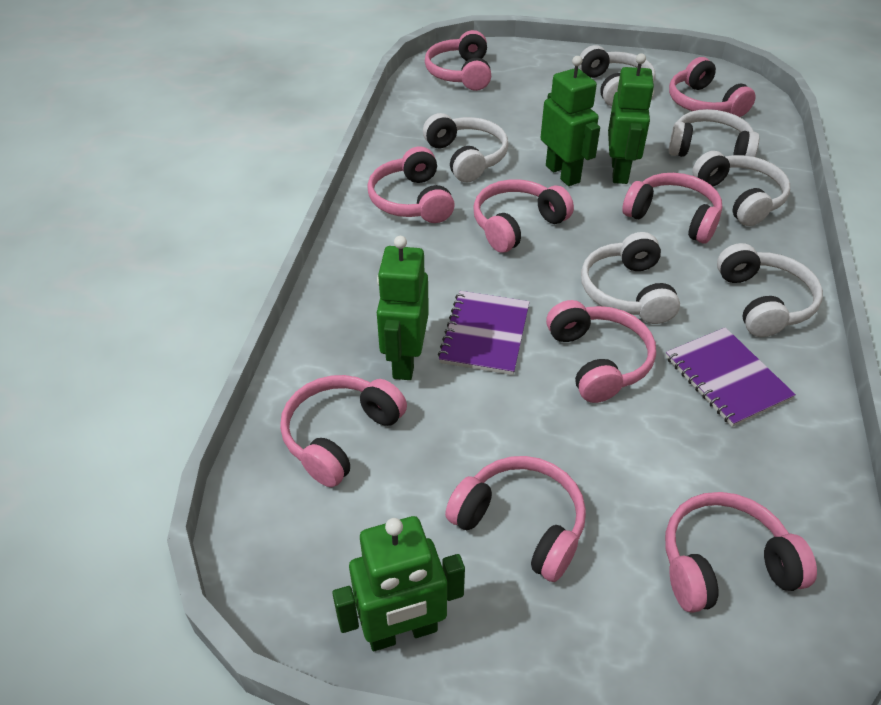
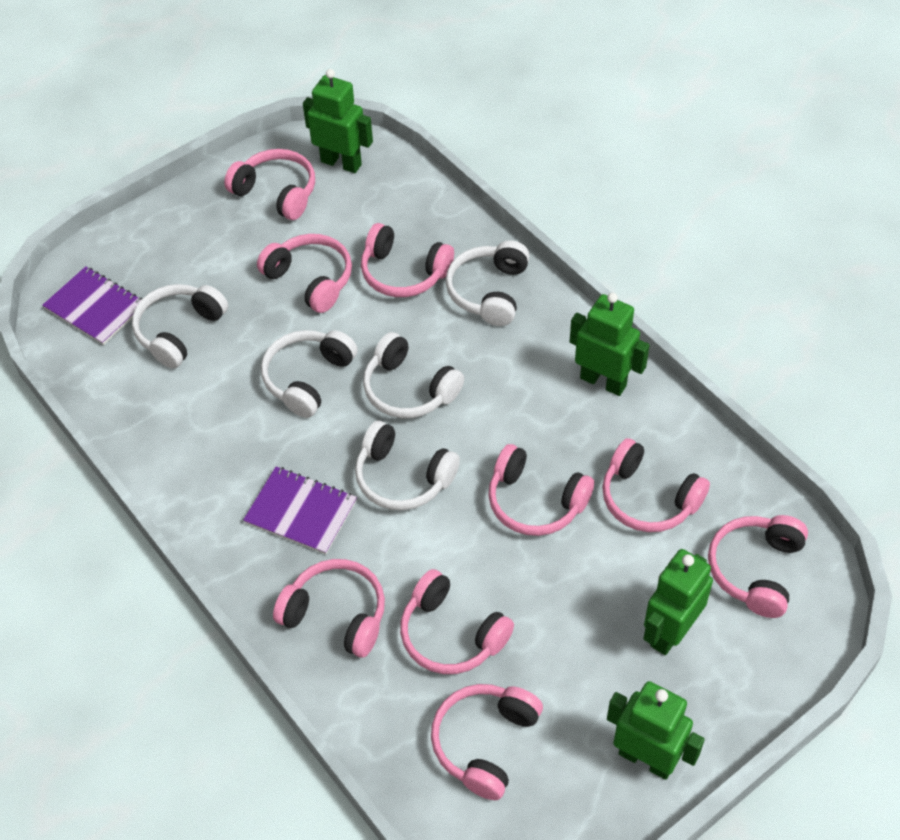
white headphones: 6 -> 5

